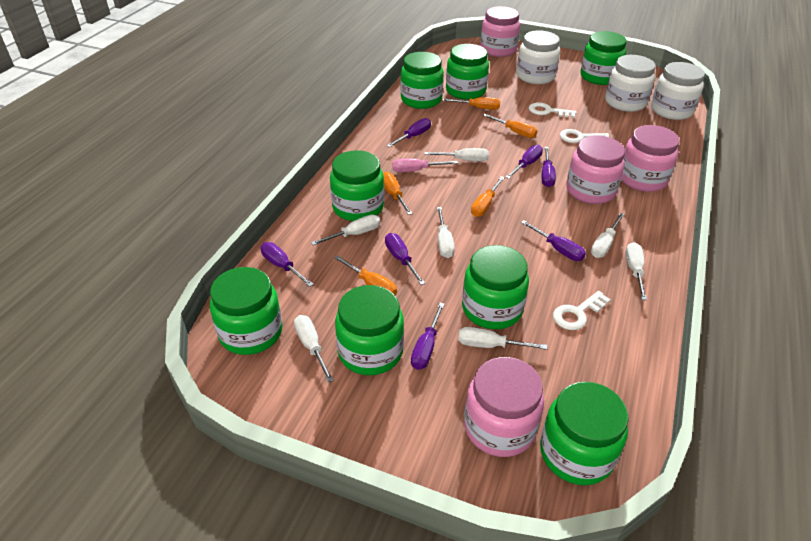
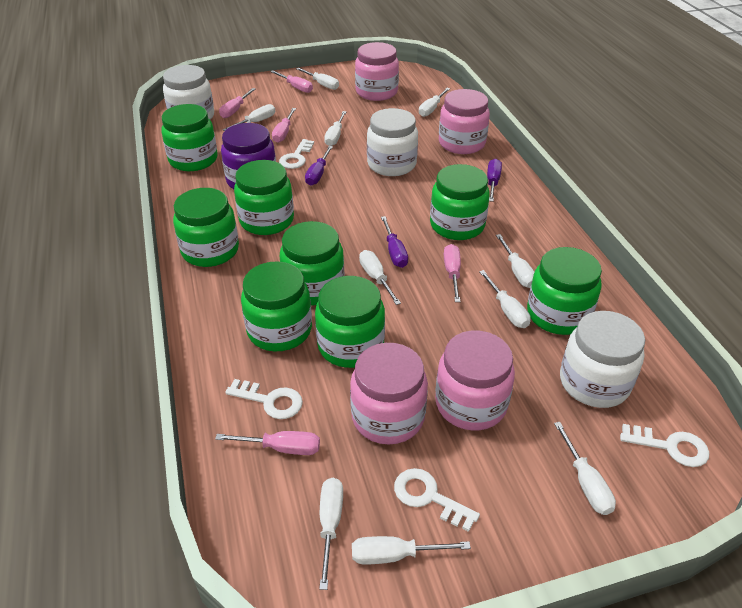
orange screwdriver: 5 -> 0
pink screwdriver: 1 -> 5
purple jar: 0 -> 1
purple screwdriver: 7 -> 3
white key: 3 -> 4
white screwdriver: 7 -> 10

